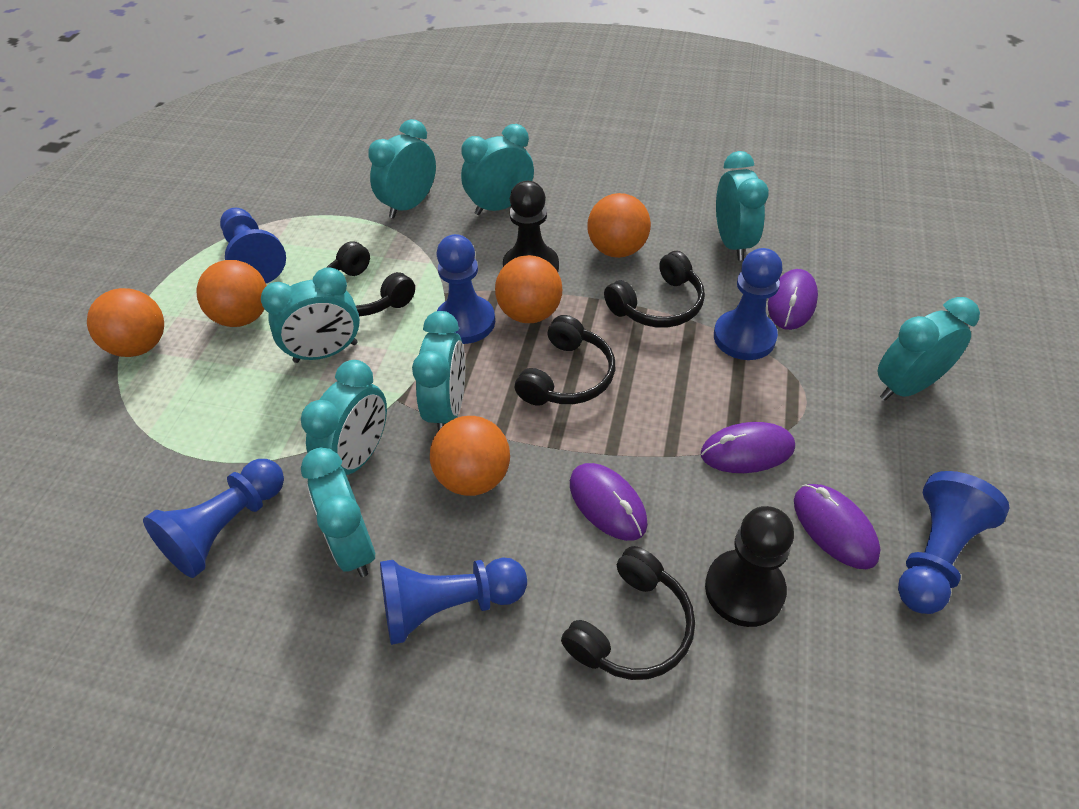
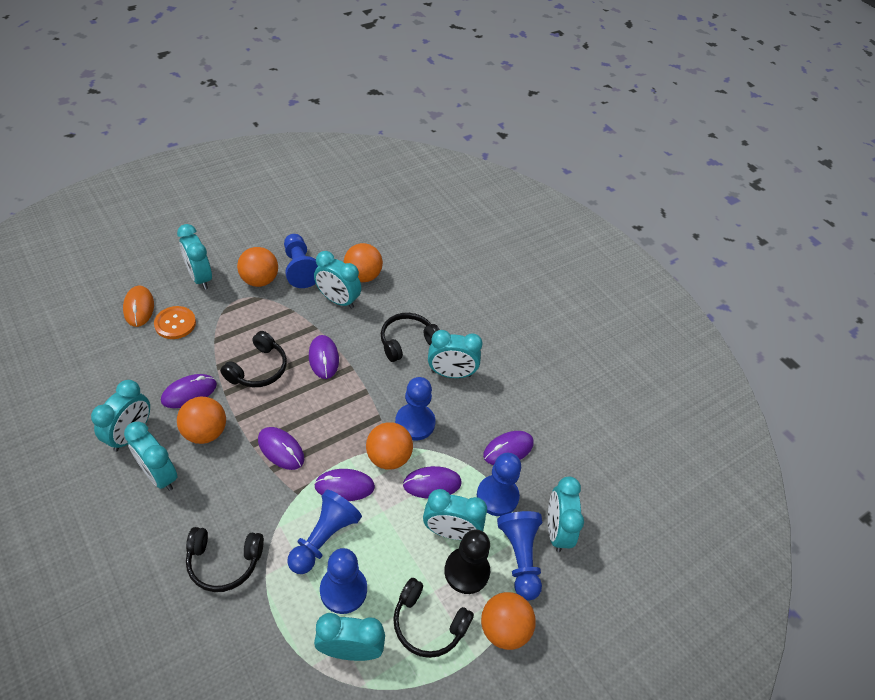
black pawn: 2 -> 1
orange button: 0 -> 1
orange mouse: 0 -> 1
purple mouse: 4 -> 6

